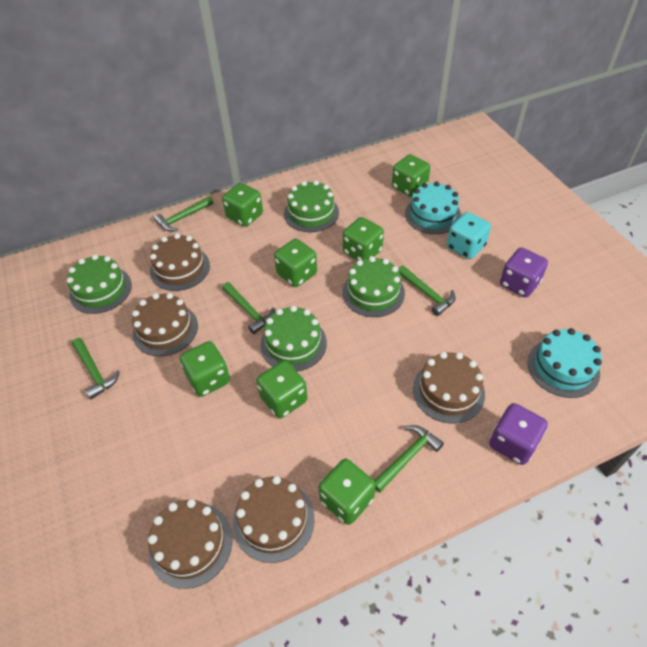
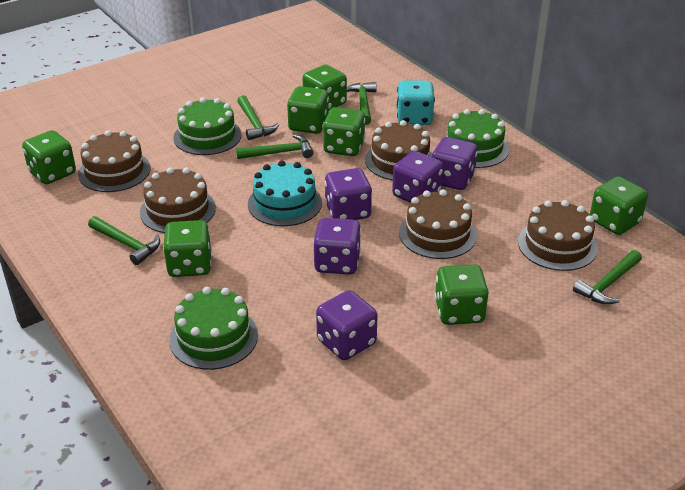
green cake: 4 -> 3
purple dice: 2 -> 5
turquoise cake: 2 -> 1

